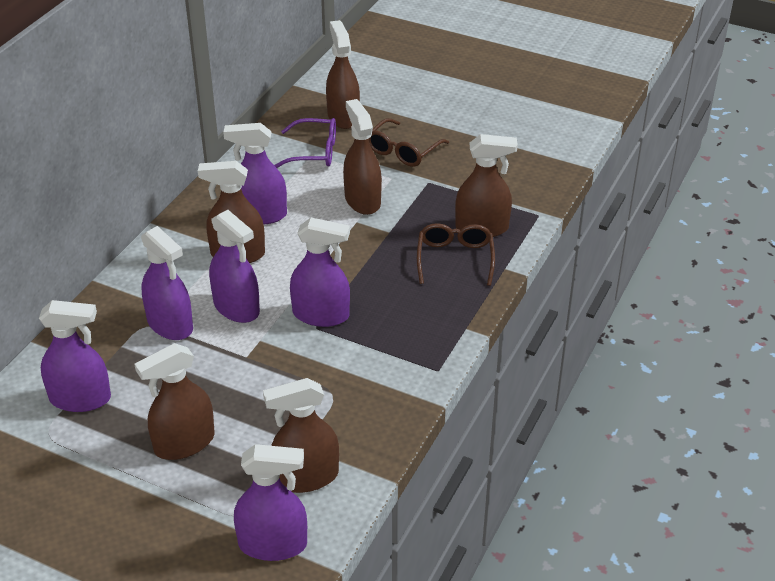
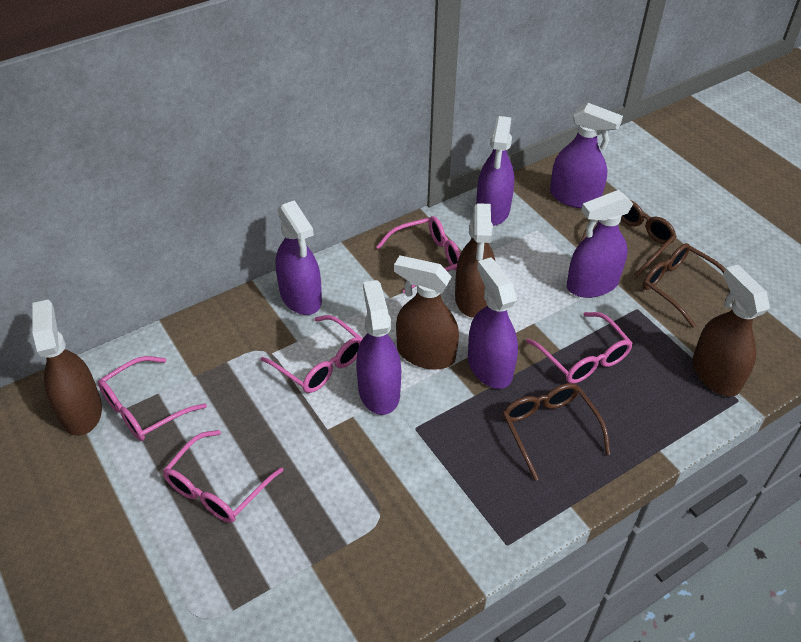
brown glasses: 2 -> 3
brown spray bottle: 6 -> 4
pink glasses: 0 -> 5
purple glasses: 1 -> 0

